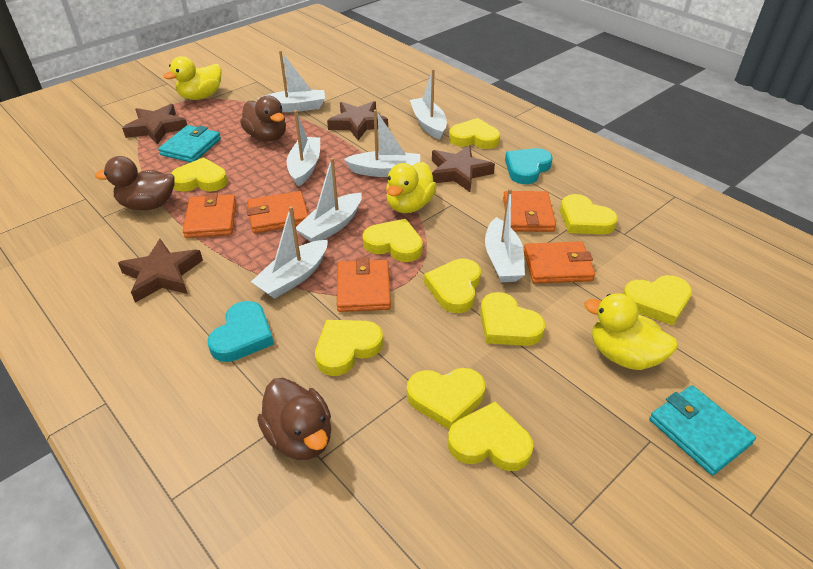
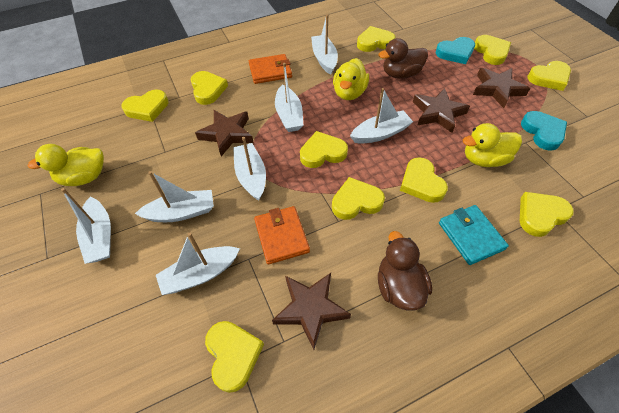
brown duck: 3 -> 2
orange wallet: 5 -> 2
turquoise wallet: 2 -> 1

